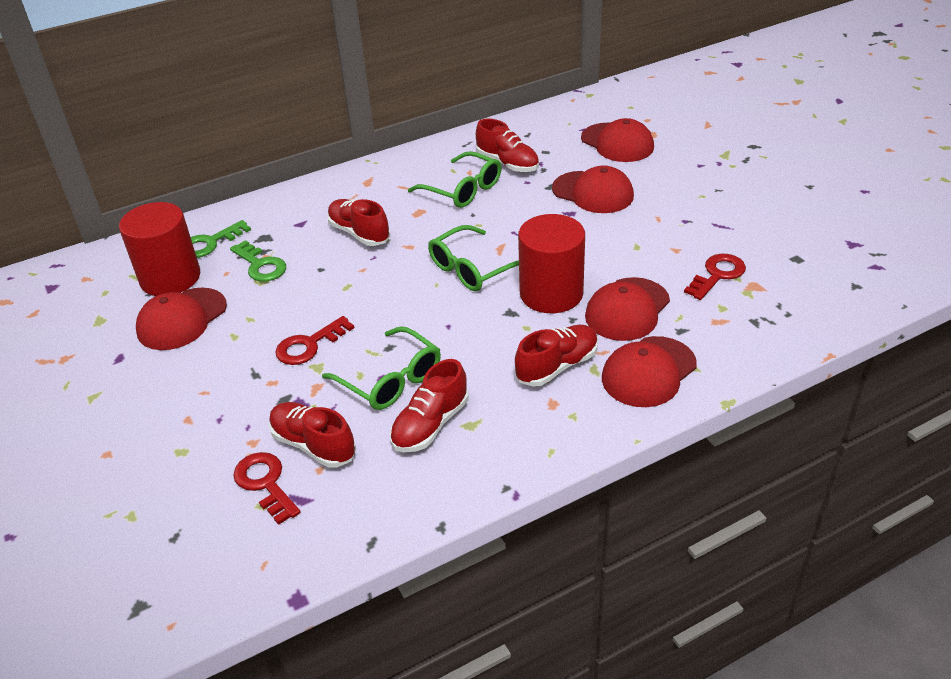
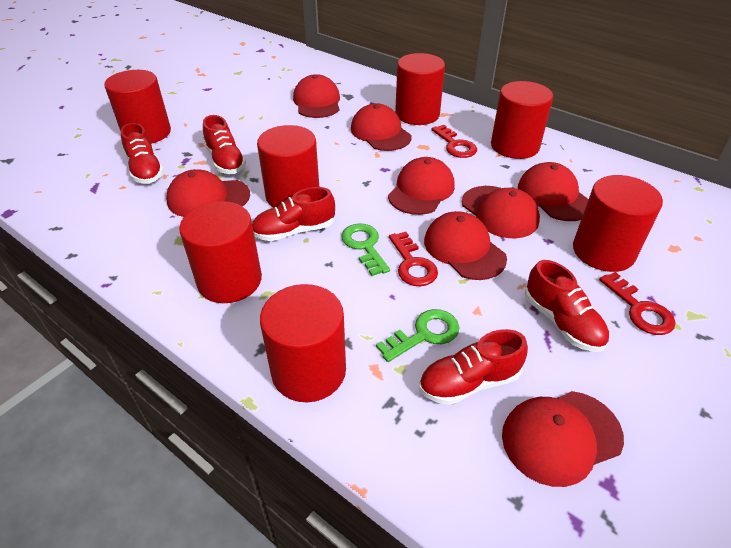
green glasses: 3 -> 0
red cap: 5 -> 8
red cylinder: 2 -> 7

